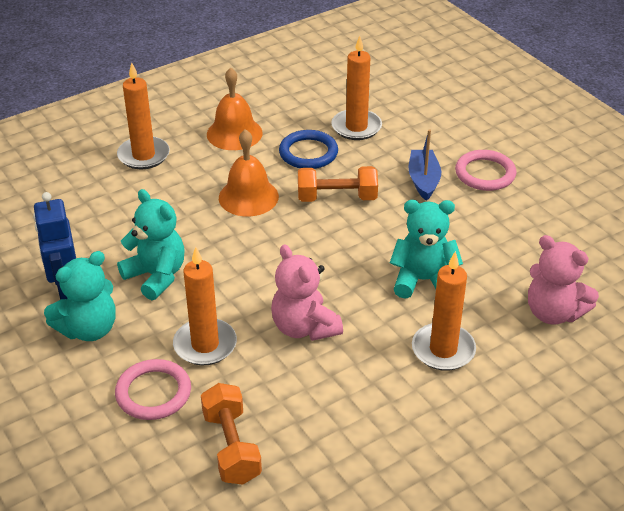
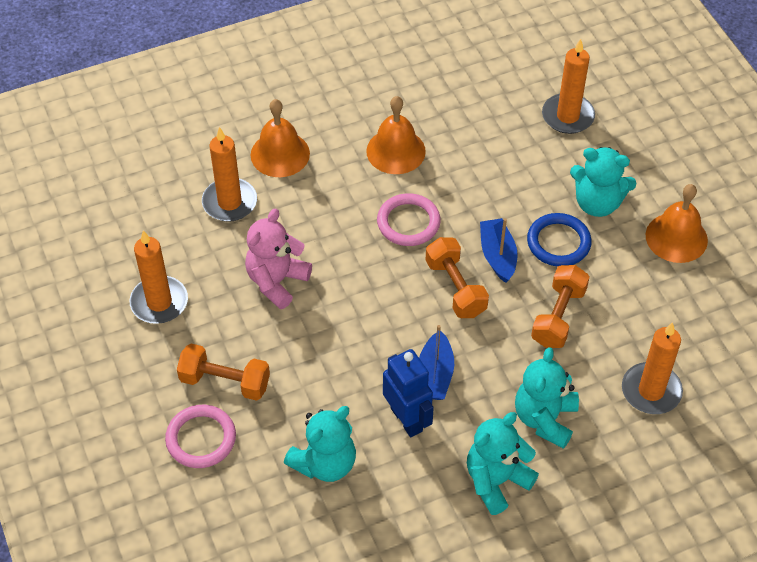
blue boat: 1 -> 2
orange bell: 2 -> 3
orange dumbbell: 2 -> 3
pink teddy bear: 2 -> 1
turquoise teddy bear: 3 -> 4

